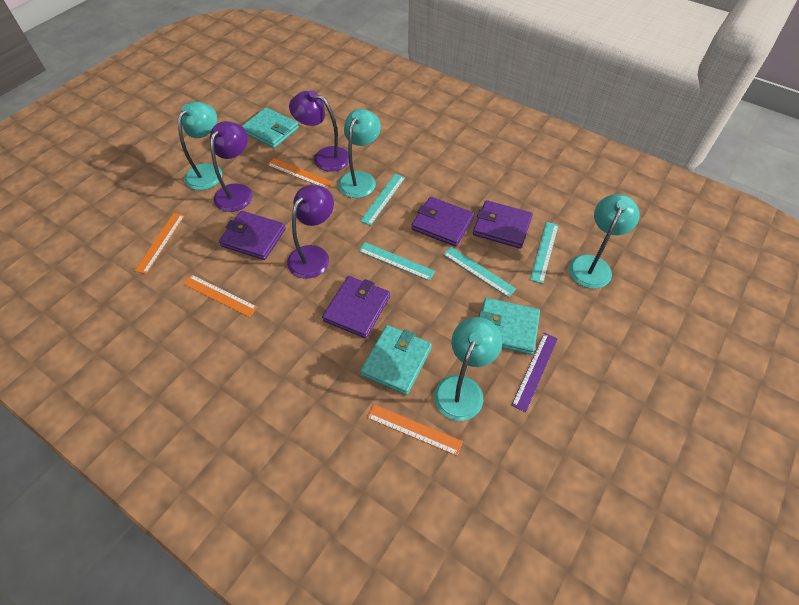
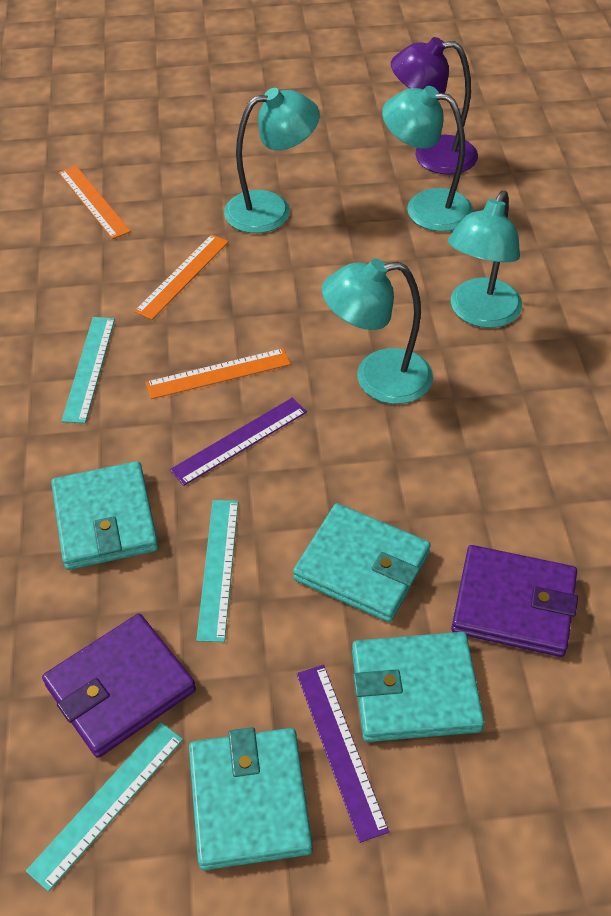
orange ruler: 4 -> 3
purple lamp: 3 -> 1
purple ruler: 1 -> 2
purple wallet: 4 -> 2
turquoise ruler: 4 -> 3
turquoise wallet: 3 -> 4

